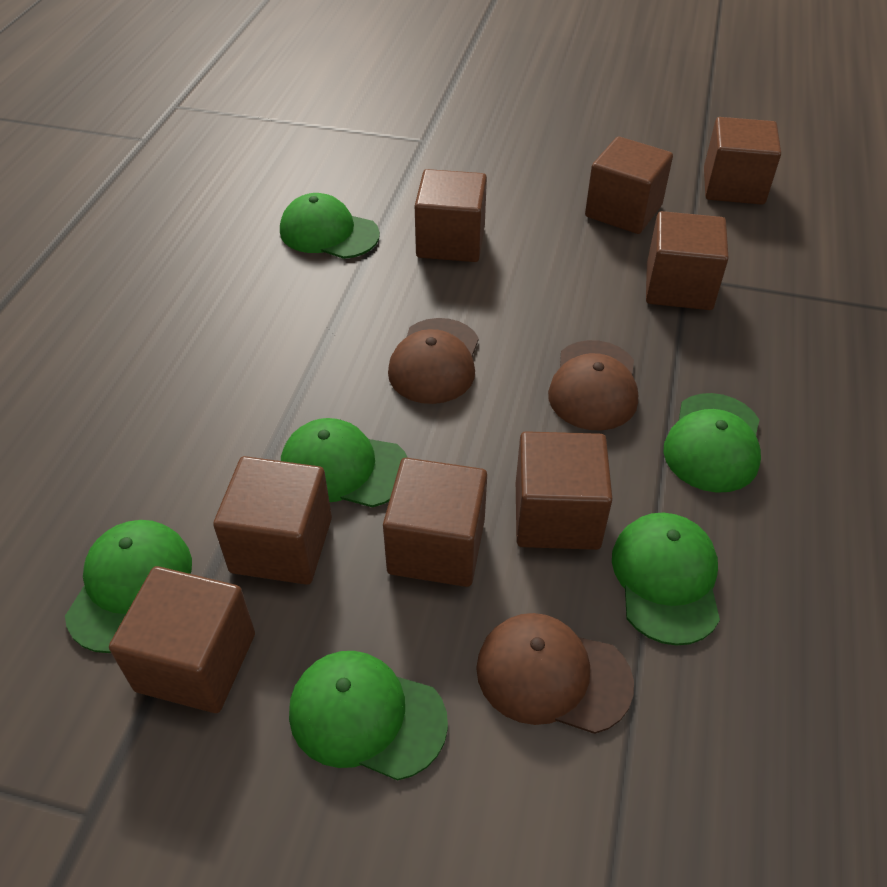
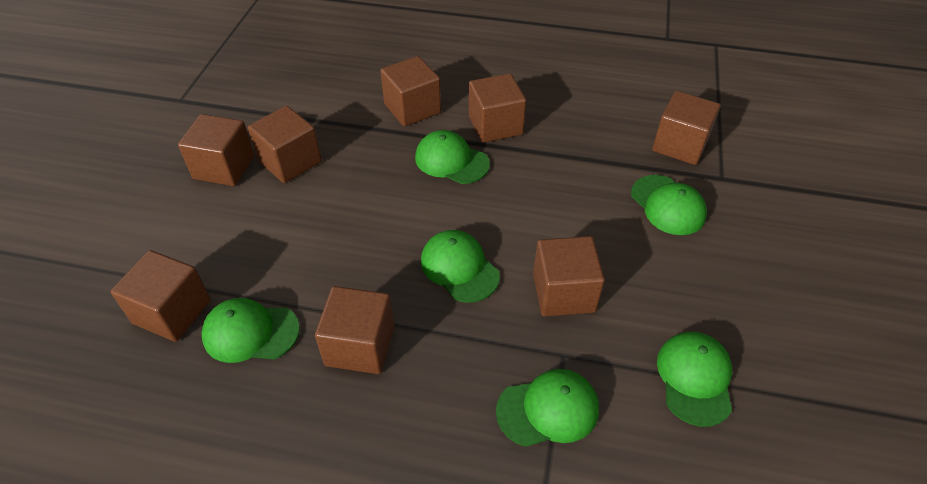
brown cap: 3 -> 0

